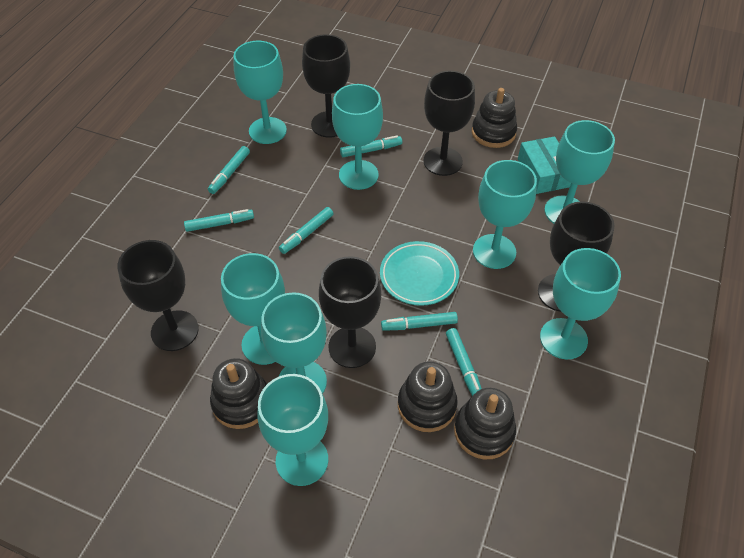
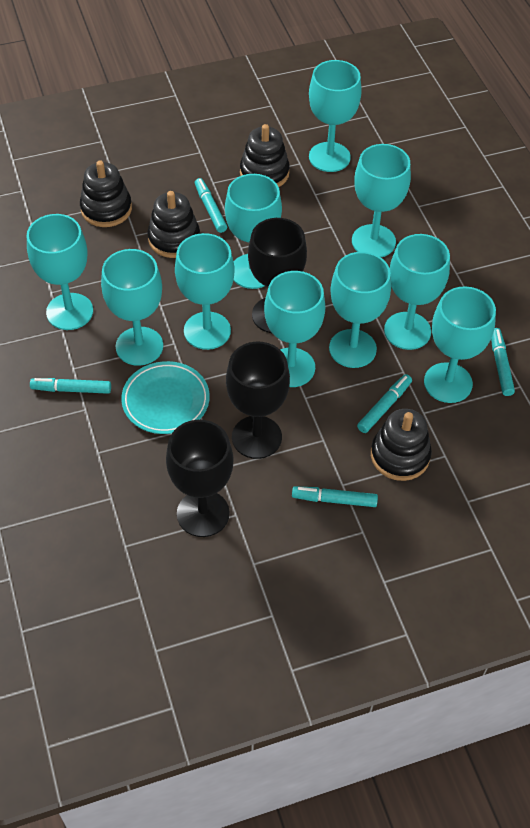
black goblet: 5 -> 3
turquoise box: 1 -> 0
turquoise goblet: 8 -> 10
turquoise marker: 6 -> 5

